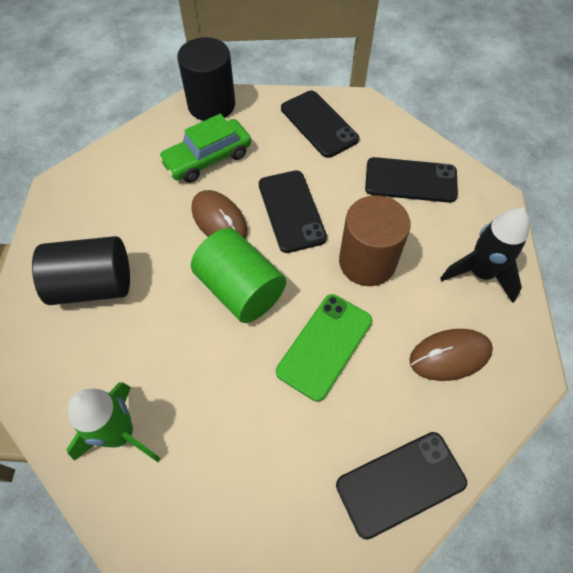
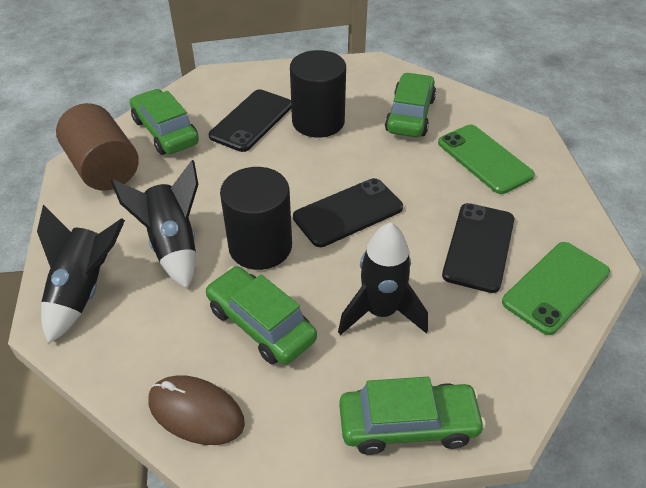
black phone: 4 -> 3
black rocket: 1 -> 3
brown mouse: 2 -> 1
green car: 1 -> 4
green cylinder: 1 -> 0
green phone: 1 -> 2
green rocket: 1 -> 0

